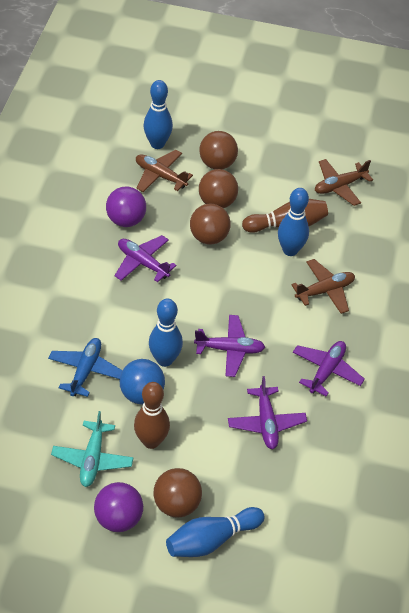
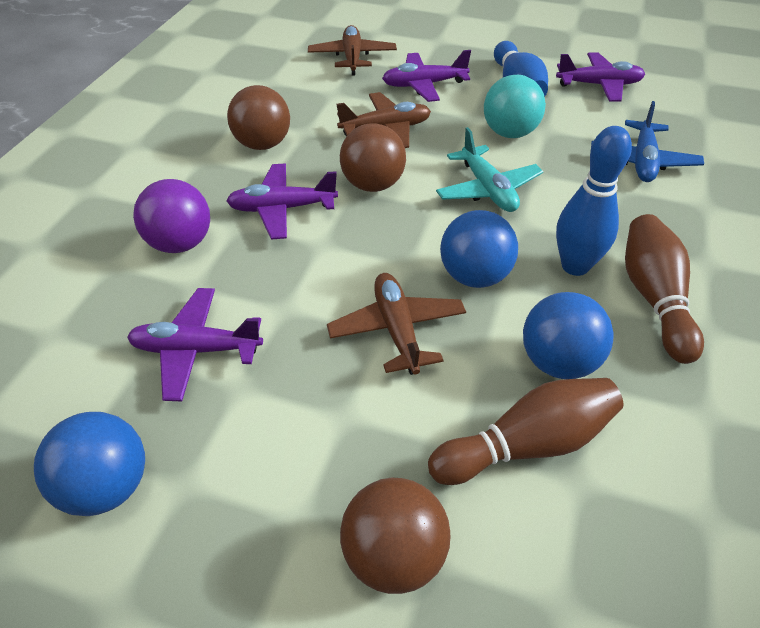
blue ball: 1 -> 3
blue bowling pin: 4 -> 2
brown ball: 4 -> 3
purple ball: 2 -> 1
turquoise ball: 0 -> 1

